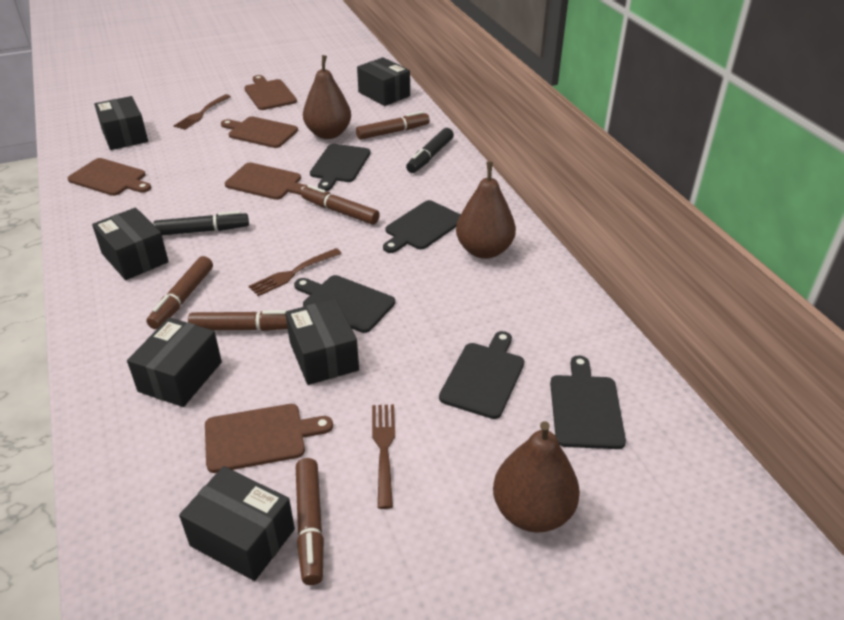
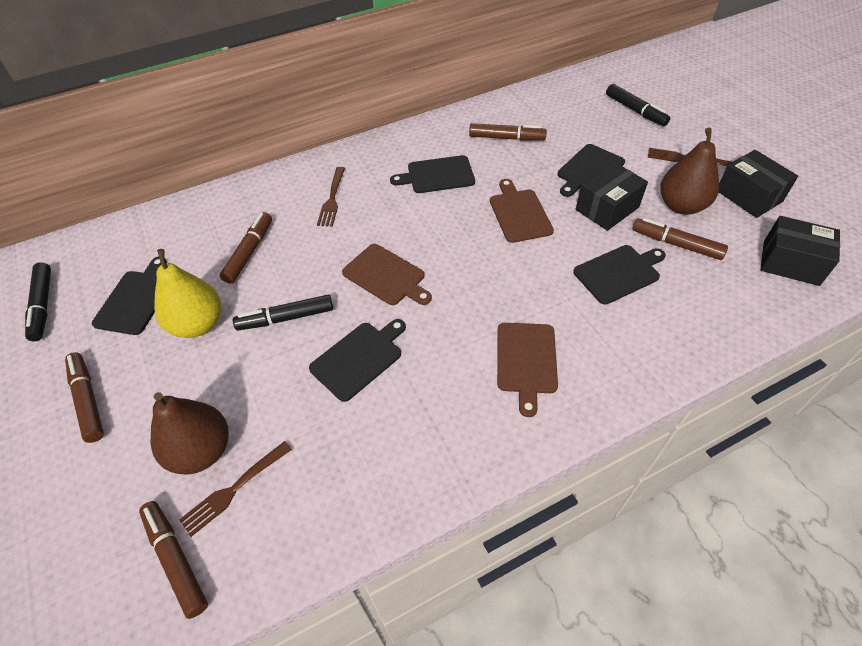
black box: 6 -> 3
black marker: 2 -> 3
brown cutting board: 5 -> 3
brown pear: 3 -> 2
yellow pear: 0 -> 1

